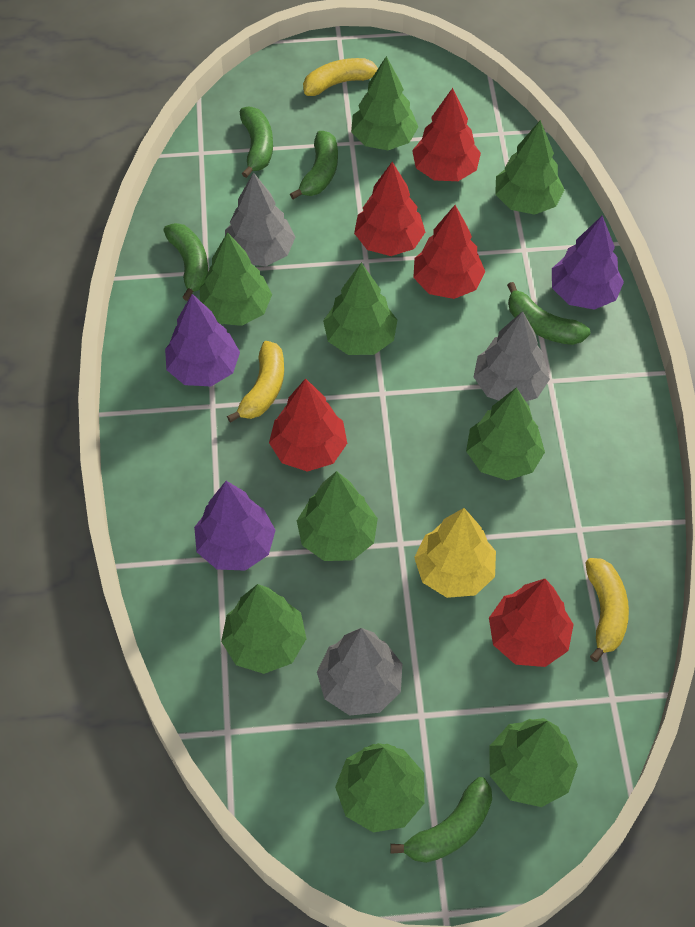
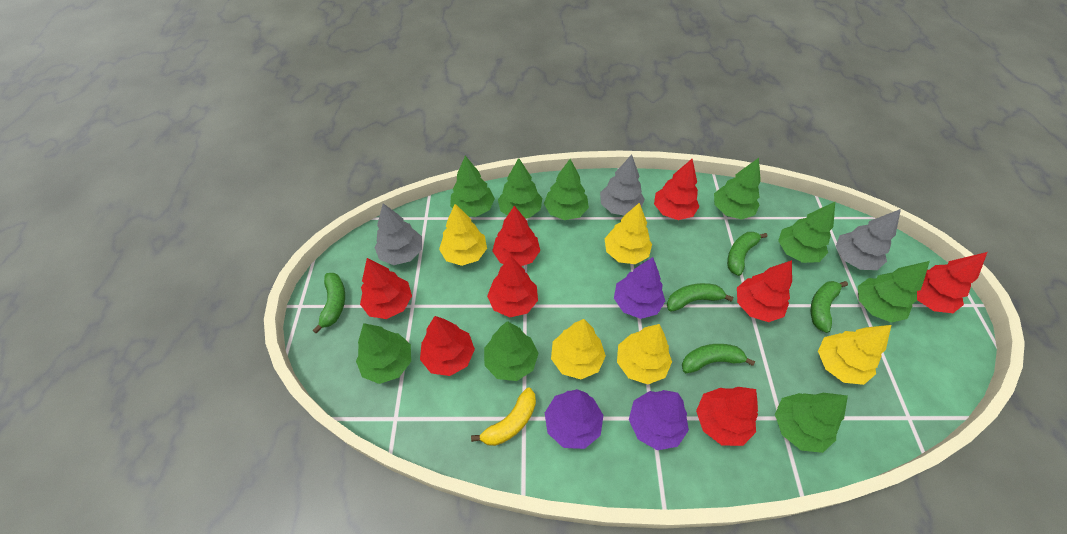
red tree: 5 -> 8
yellow banana: 3 -> 1
yellow tree: 1 -> 5

